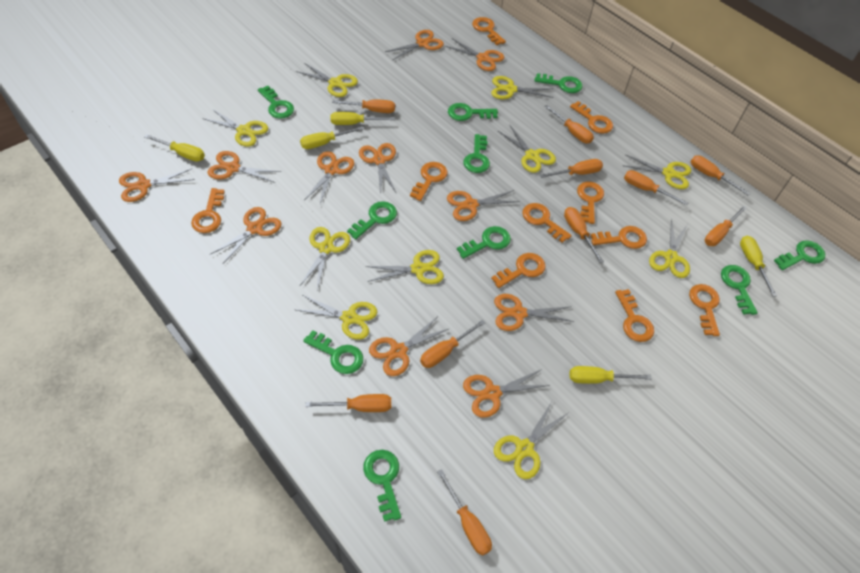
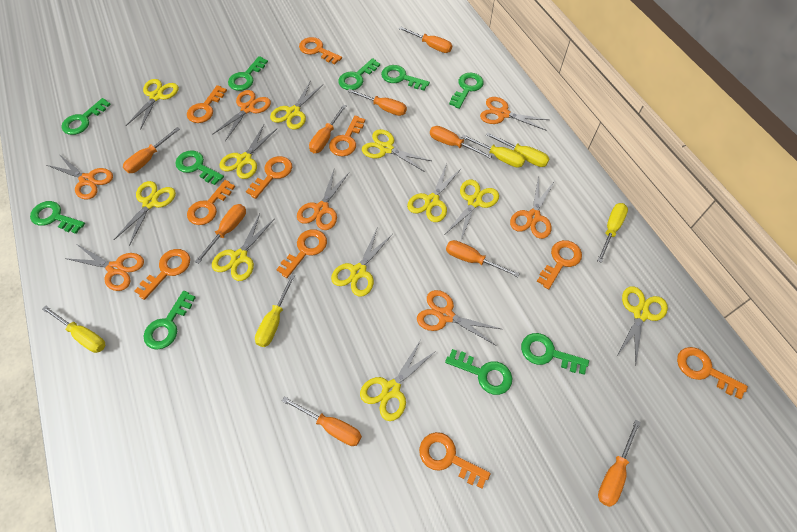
orange scissors: 11 -> 7
orange screwdriver: 10 -> 9
yellow scissors: 10 -> 11

